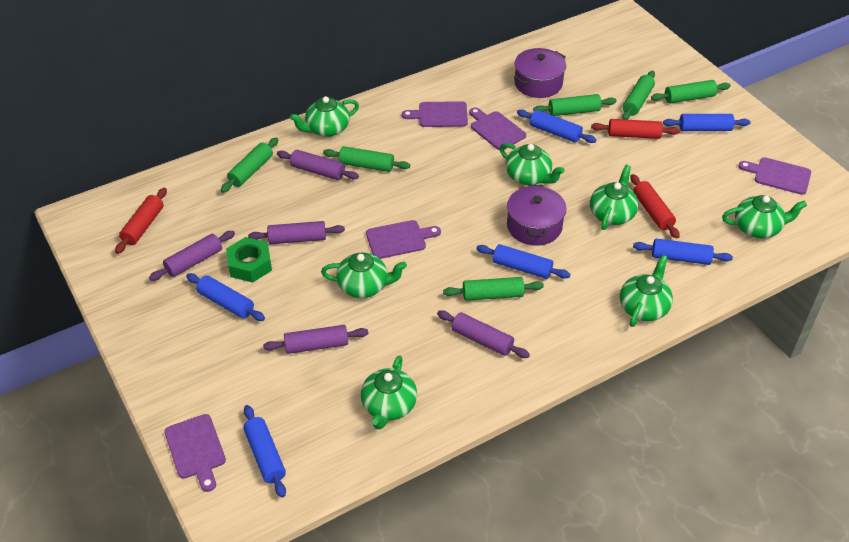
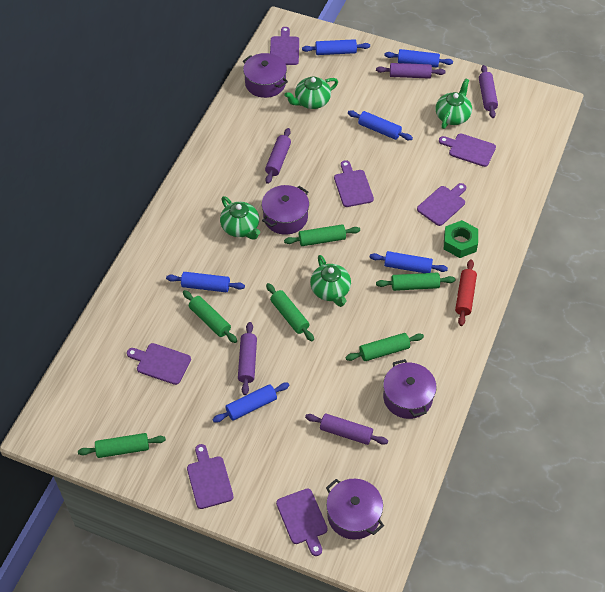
green teapot: 7 -> 4
purple cutting board: 5 -> 7
purple pot: 2 -> 4
red rolling pin: 3 -> 1

